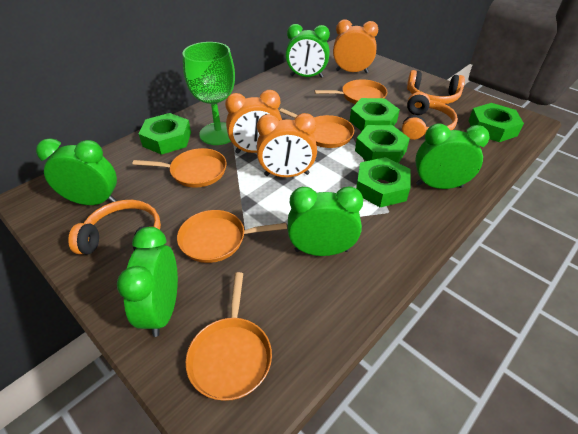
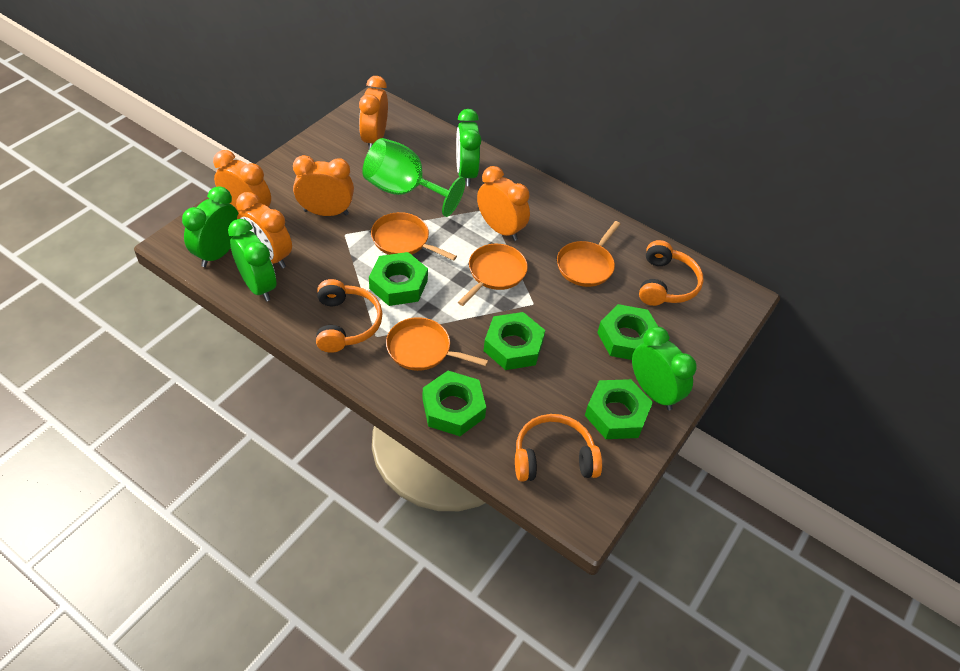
green clock: 5 -> 4
orange clock: 3 -> 5
orange pan: 5 -> 4

